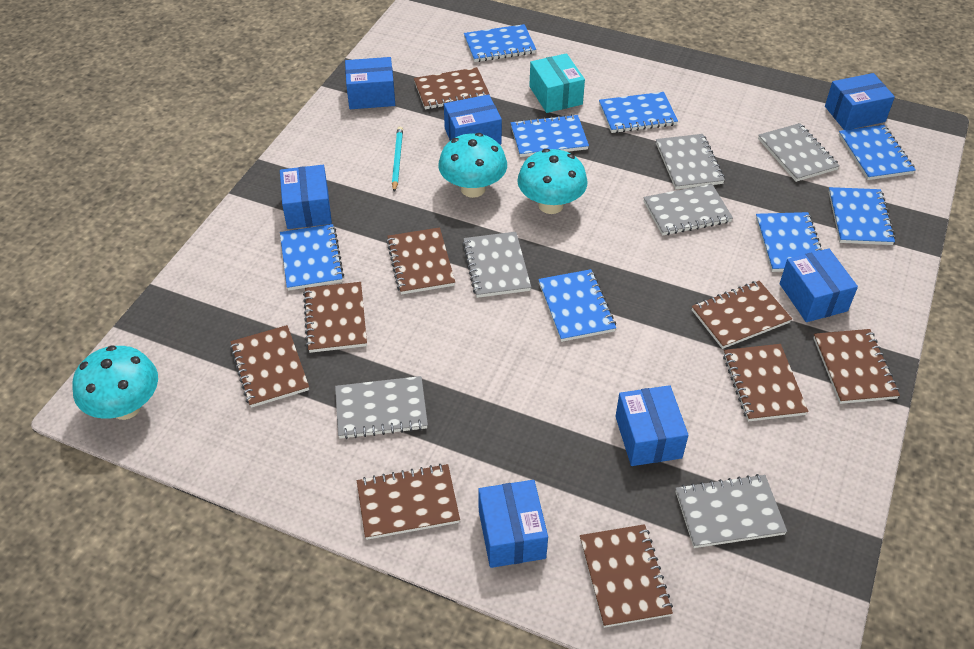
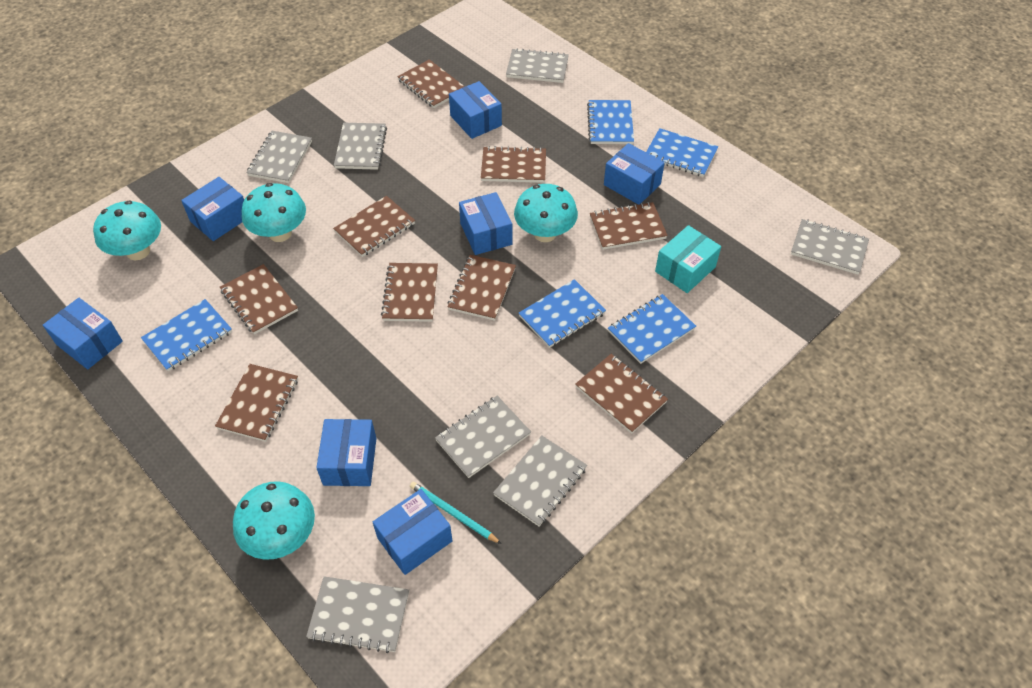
blue notebook: 8 -> 5
grey notebook: 6 -> 7
turquoise mushroom: 3 -> 4

